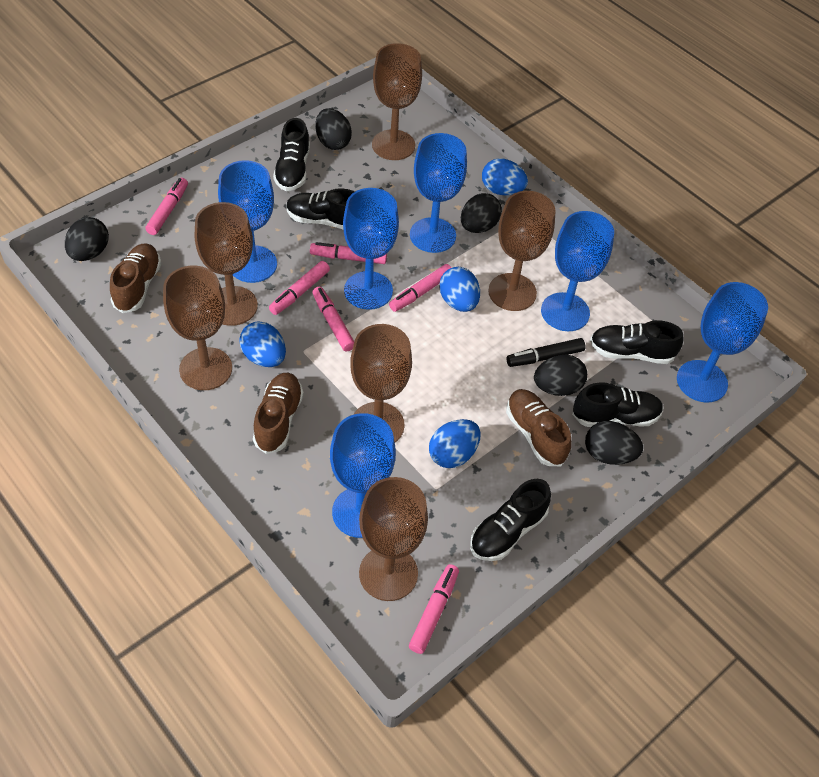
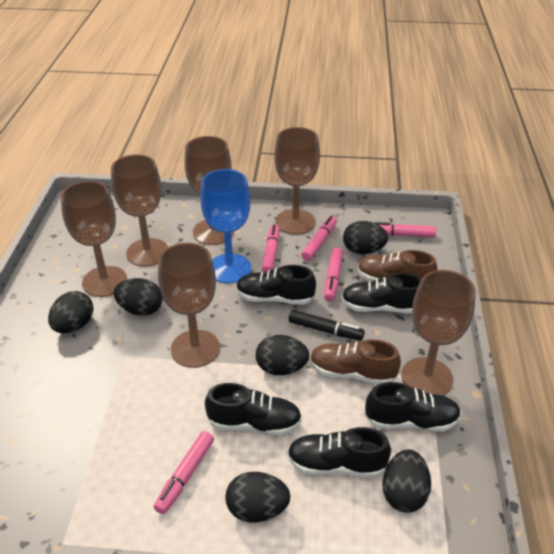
black egg: 5 -> 6
blue egg: 4 -> 0
blue goblet: 6 -> 1
brown shoe: 3 -> 2
pink marker: 6 -> 5

